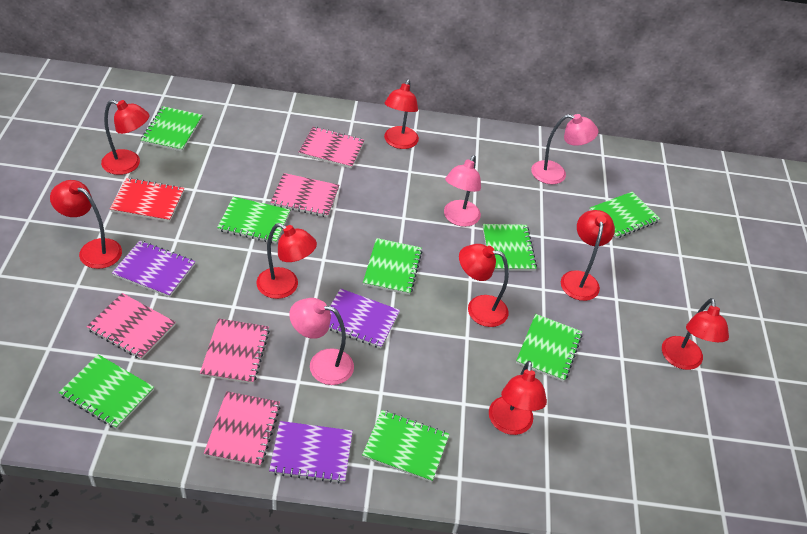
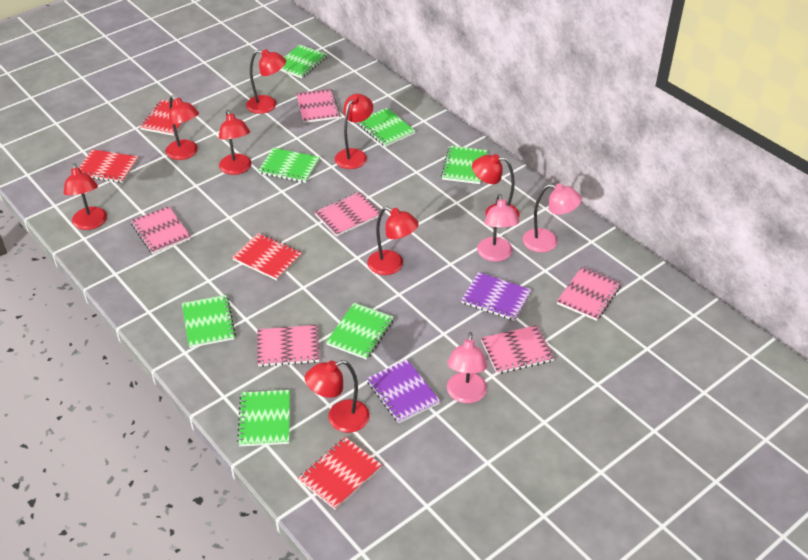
green notebook: 8 -> 7
pink notebook: 5 -> 6
purple notebook: 3 -> 2
red notebook: 1 -> 4

